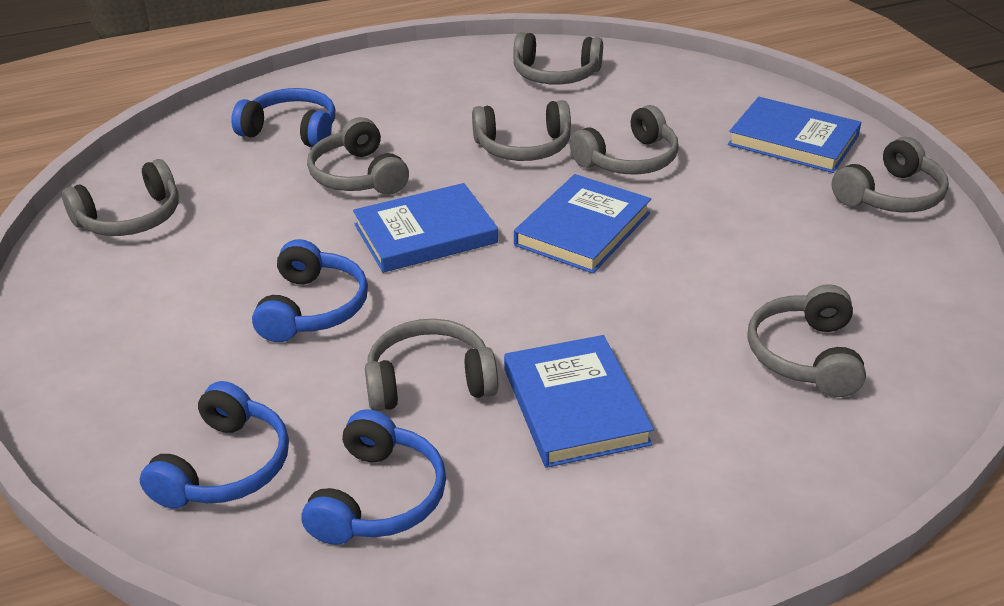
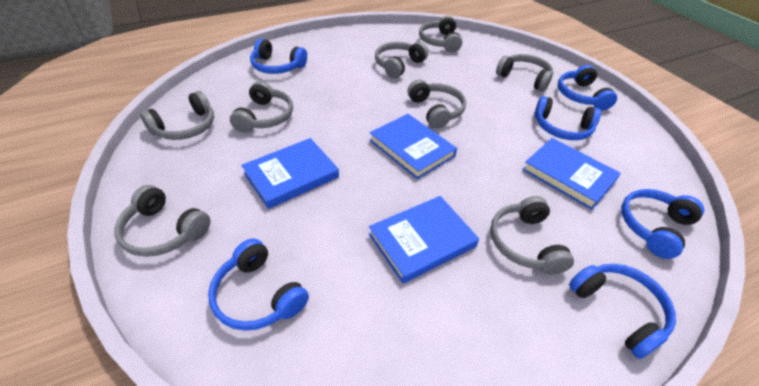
blue headphones: 4 -> 6

